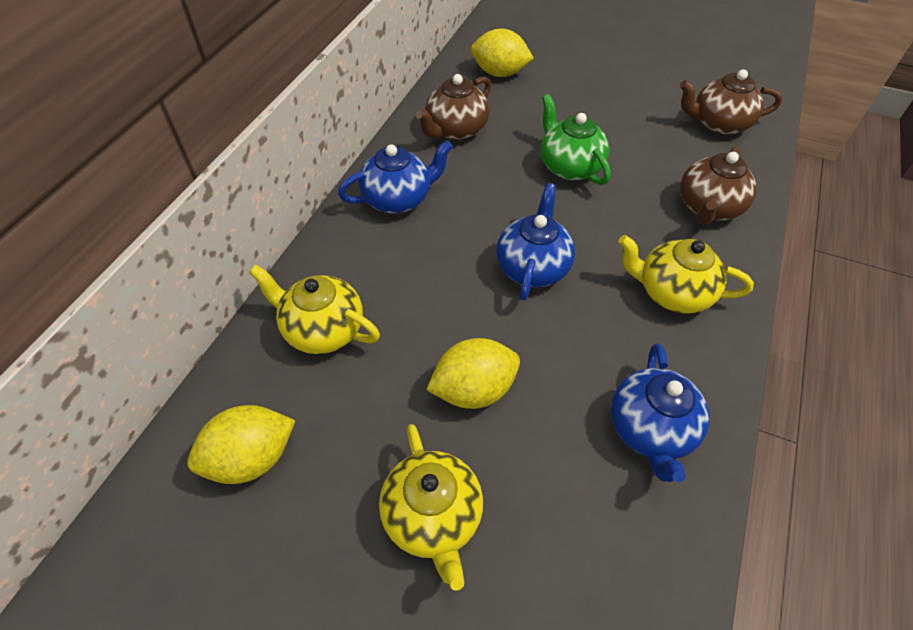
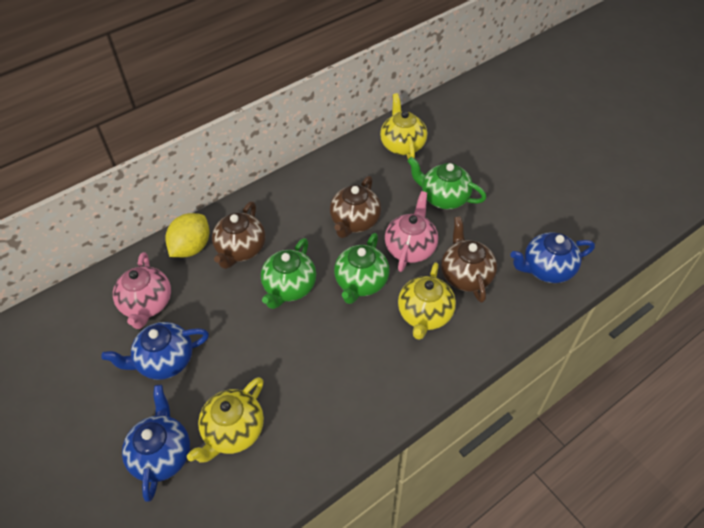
green teapot: 1 -> 3
pink teapot: 0 -> 2
yellow lemon: 3 -> 1

